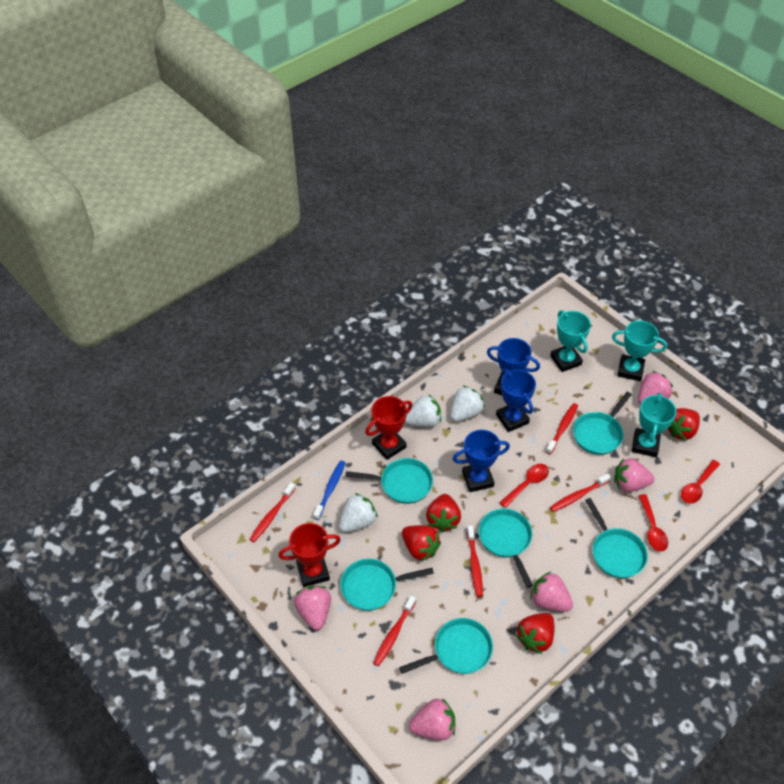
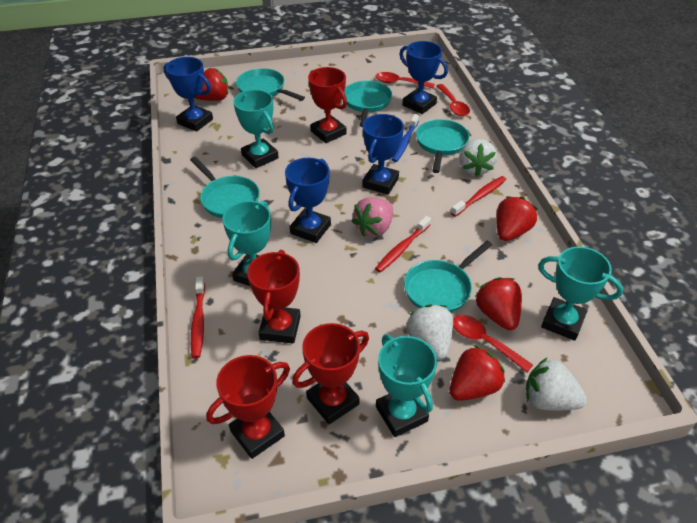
blue trophy: 3 -> 4
pink strawberry: 5 -> 1
red toothbrush: 5 -> 3
red trophy: 2 -> 4
turquoise pan: 6 -> 5
turquoise trophy: 3 -> 4

